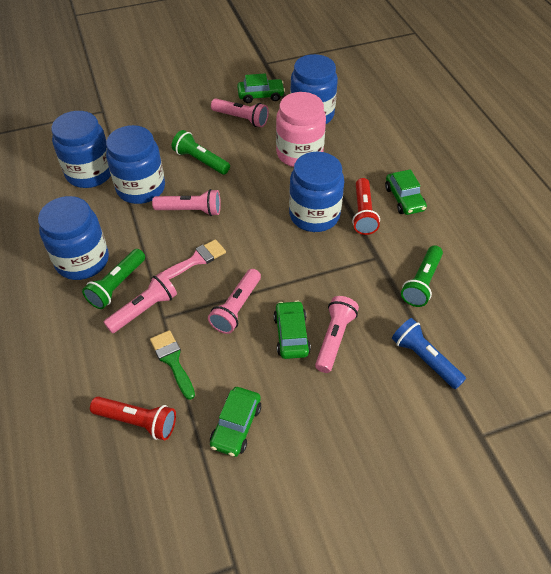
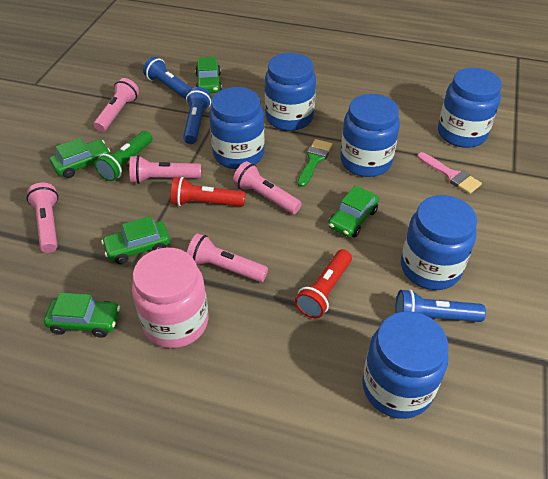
blue flashlight: 1 -> 3
blue jar: 5 -> 6
green car: 4 -> 5
green flashlight: 3 -> 1

